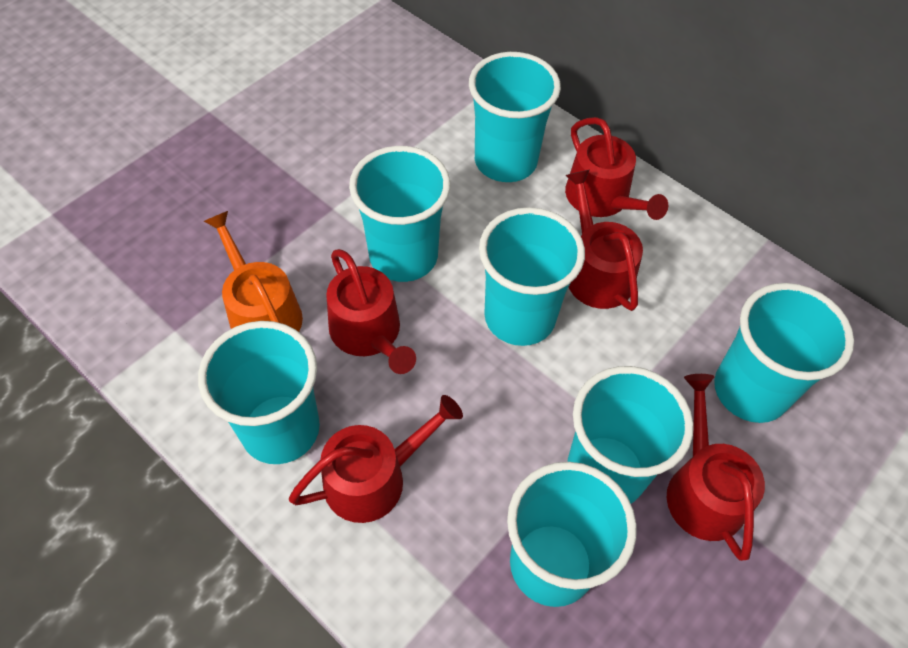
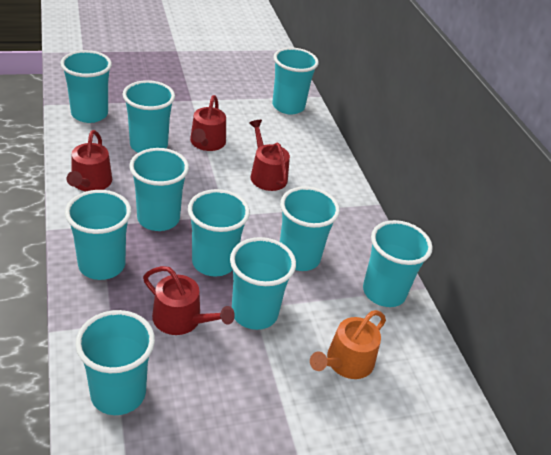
red watering can: 5 -> 4
turquoise cup: 7 -> 10

